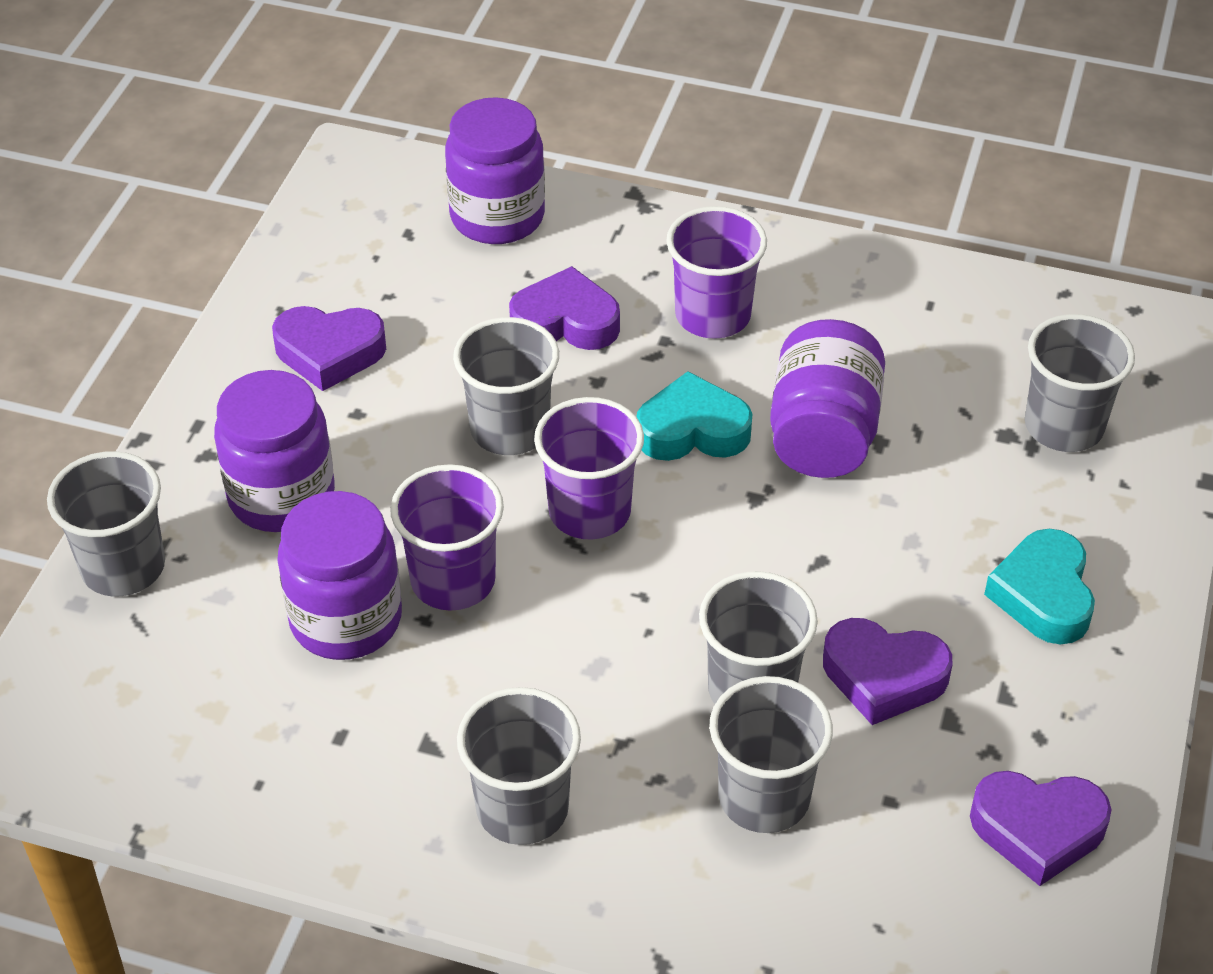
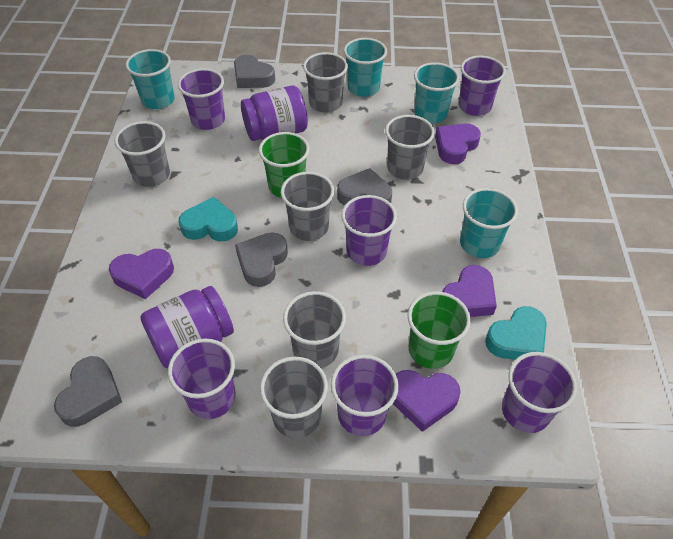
green cup: 0 -> 2
grey heart: 0 -> 4
purple cup: 3 -> 6
purple jar: 4 -> 2
turquoise cup: 0 -> 4

